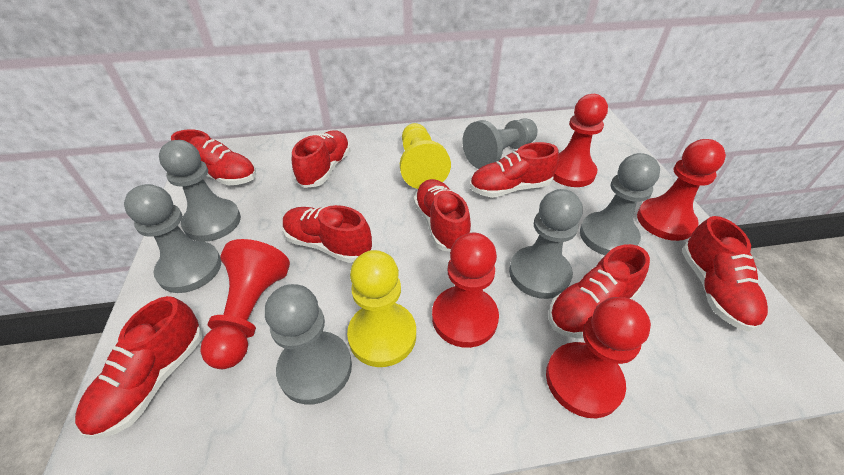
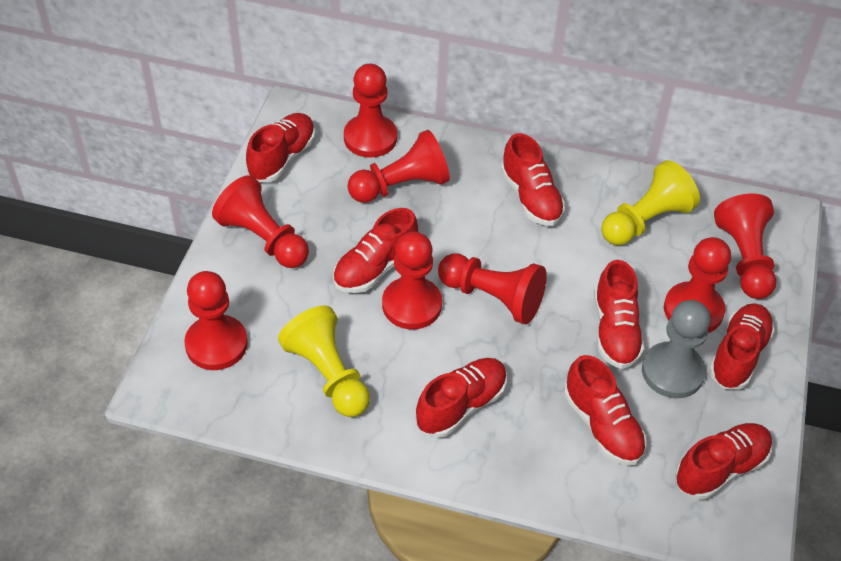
grey pawn: 6 -> 1
red pawn: 5 -> 8

